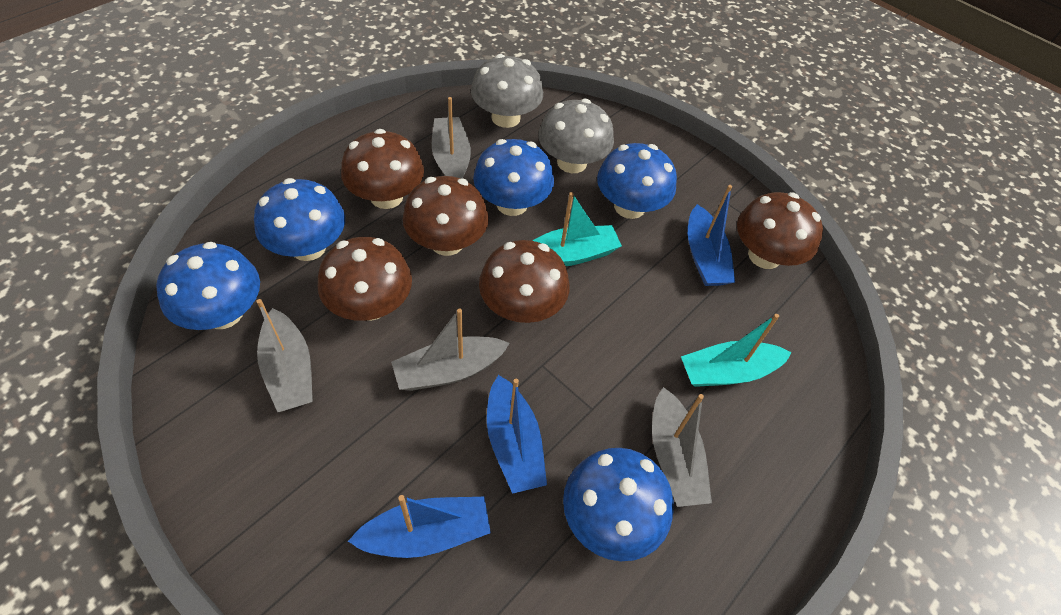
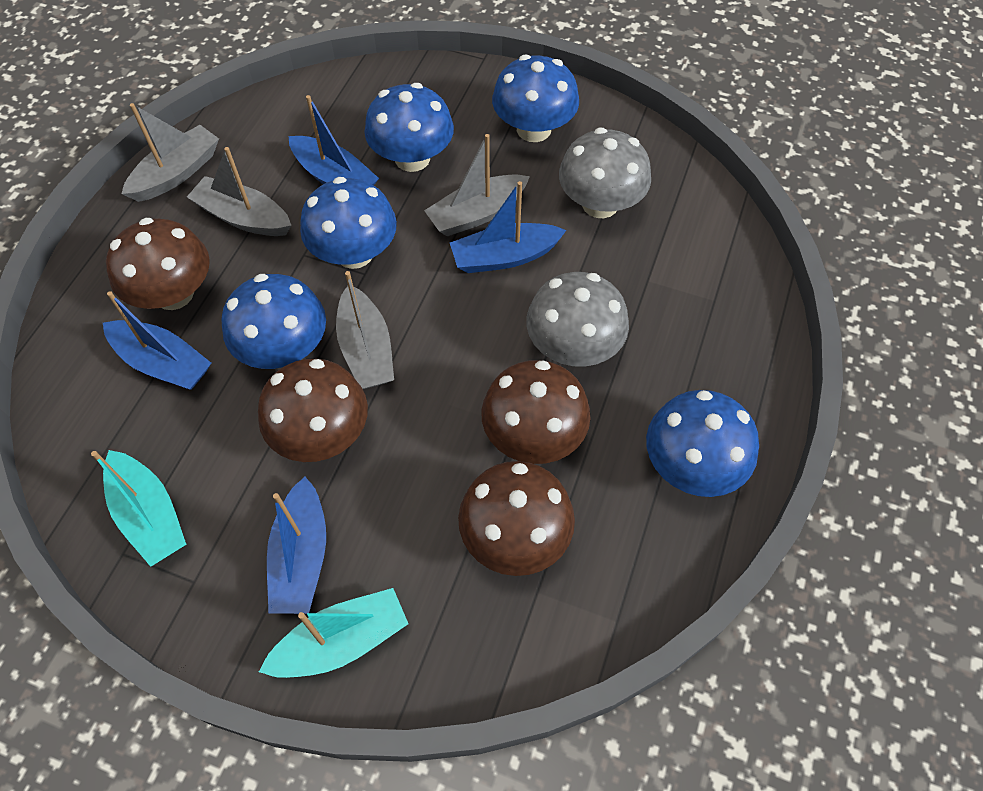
blue boat: 3 -> 4
brown mushroom: 5 -> 4

